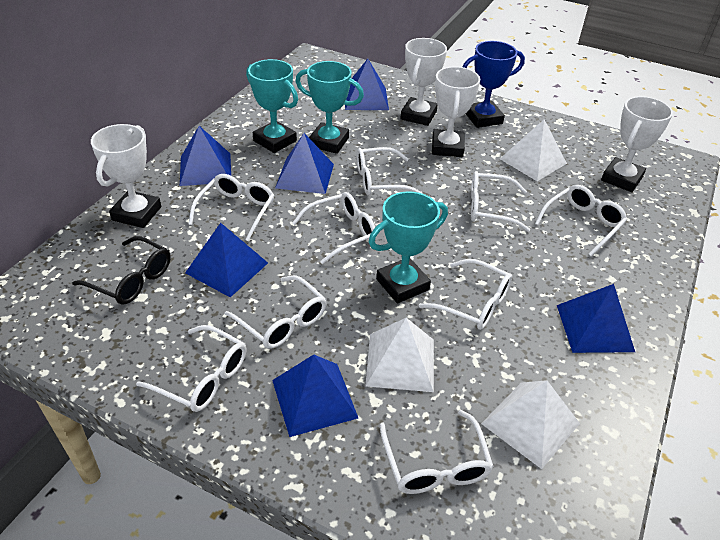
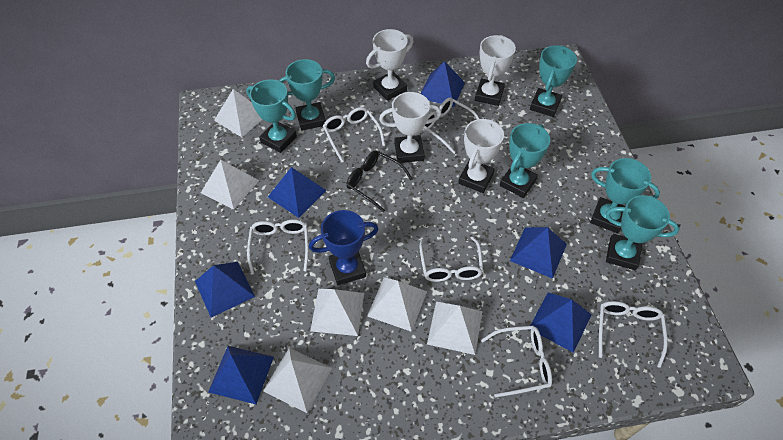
turquoise trophy: 3 -> 6
white glasses: 9 -> 6
white pyramid: 3 -> 6

